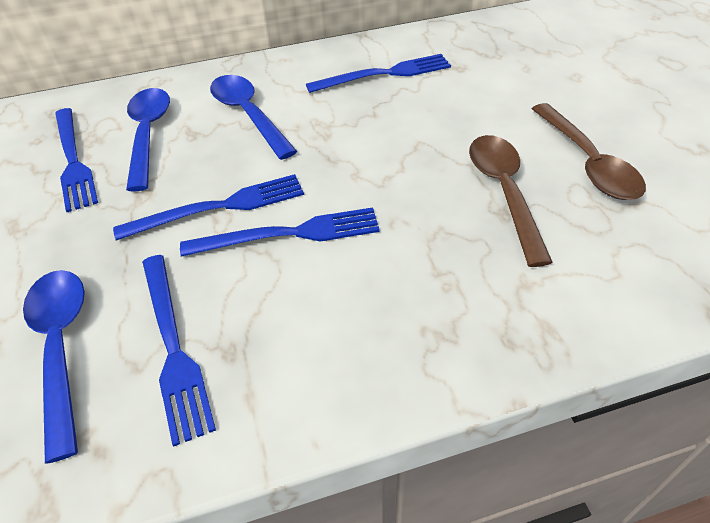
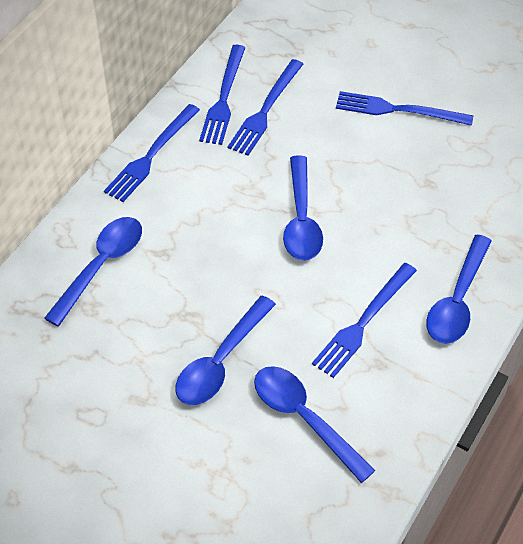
blue spoon: 3 -> 5
brown spoon: 2 -> 0

